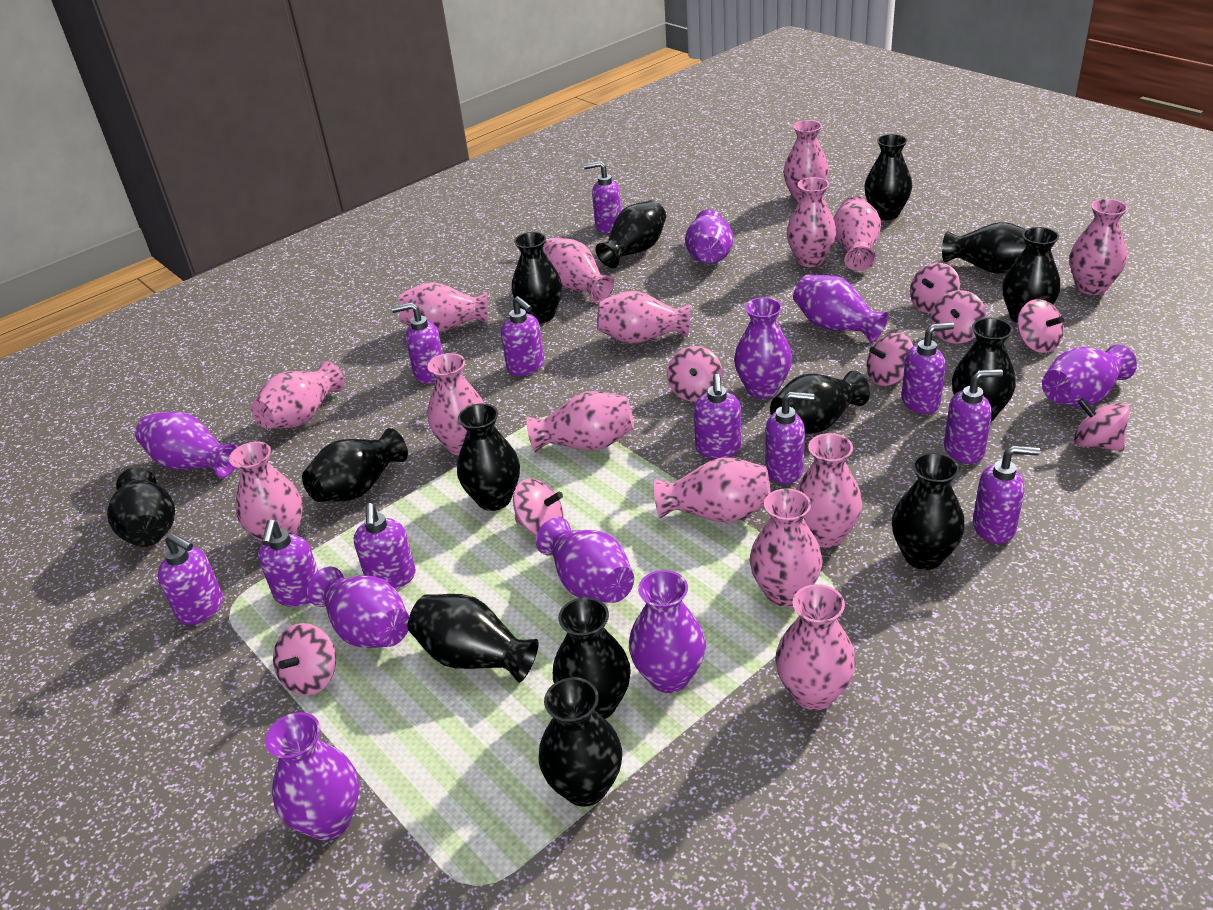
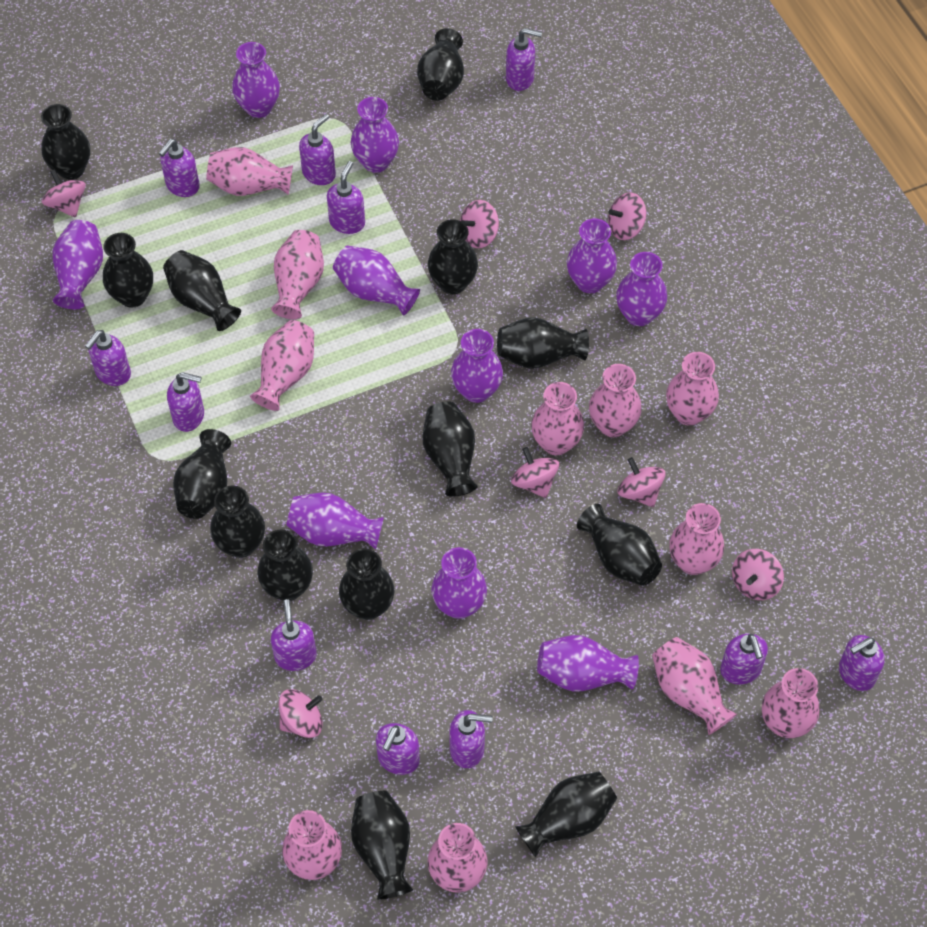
pink spinning top: 8 -> 7
pink vase: 15 -> 11
purple vase: 9 -> 10

